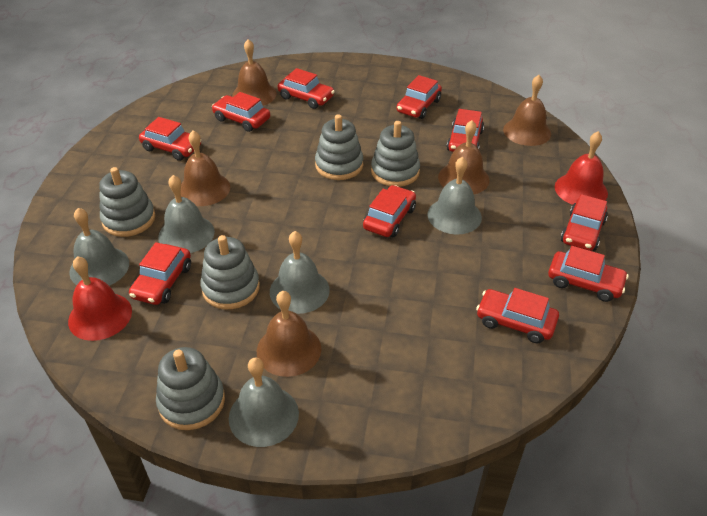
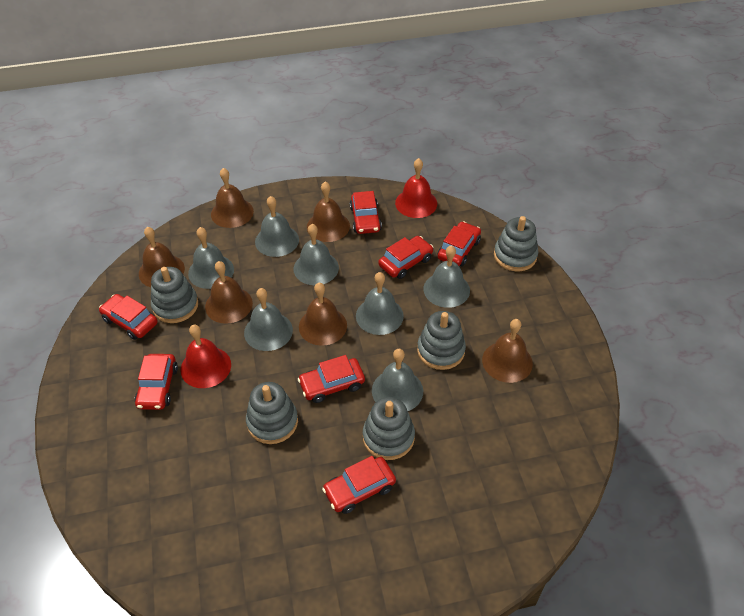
brown bell: 5 -> 6
grey bell: 5 -> 7
red car: 10 -> 7

